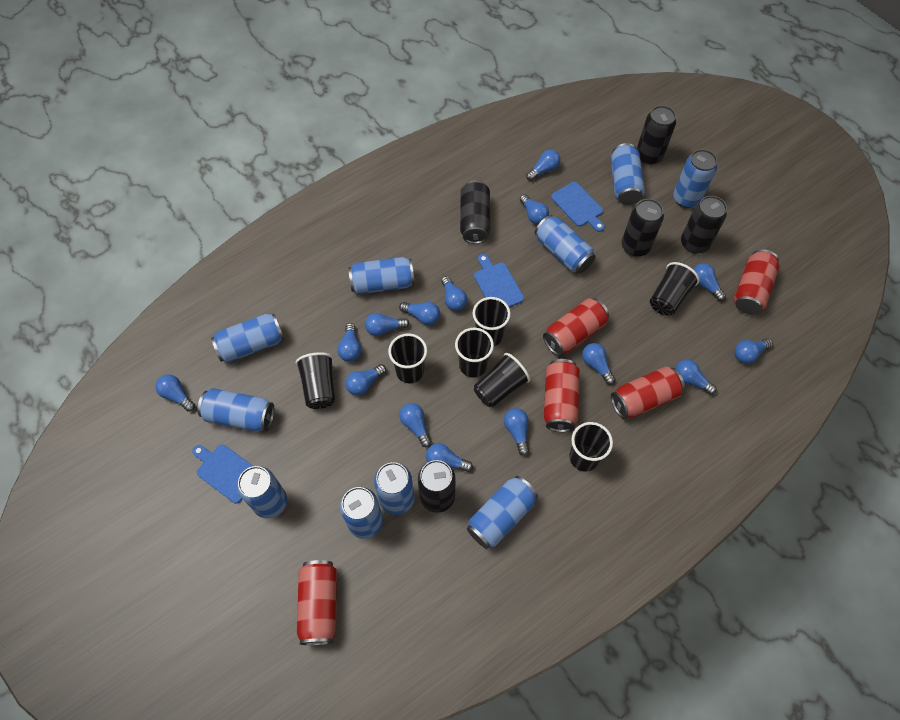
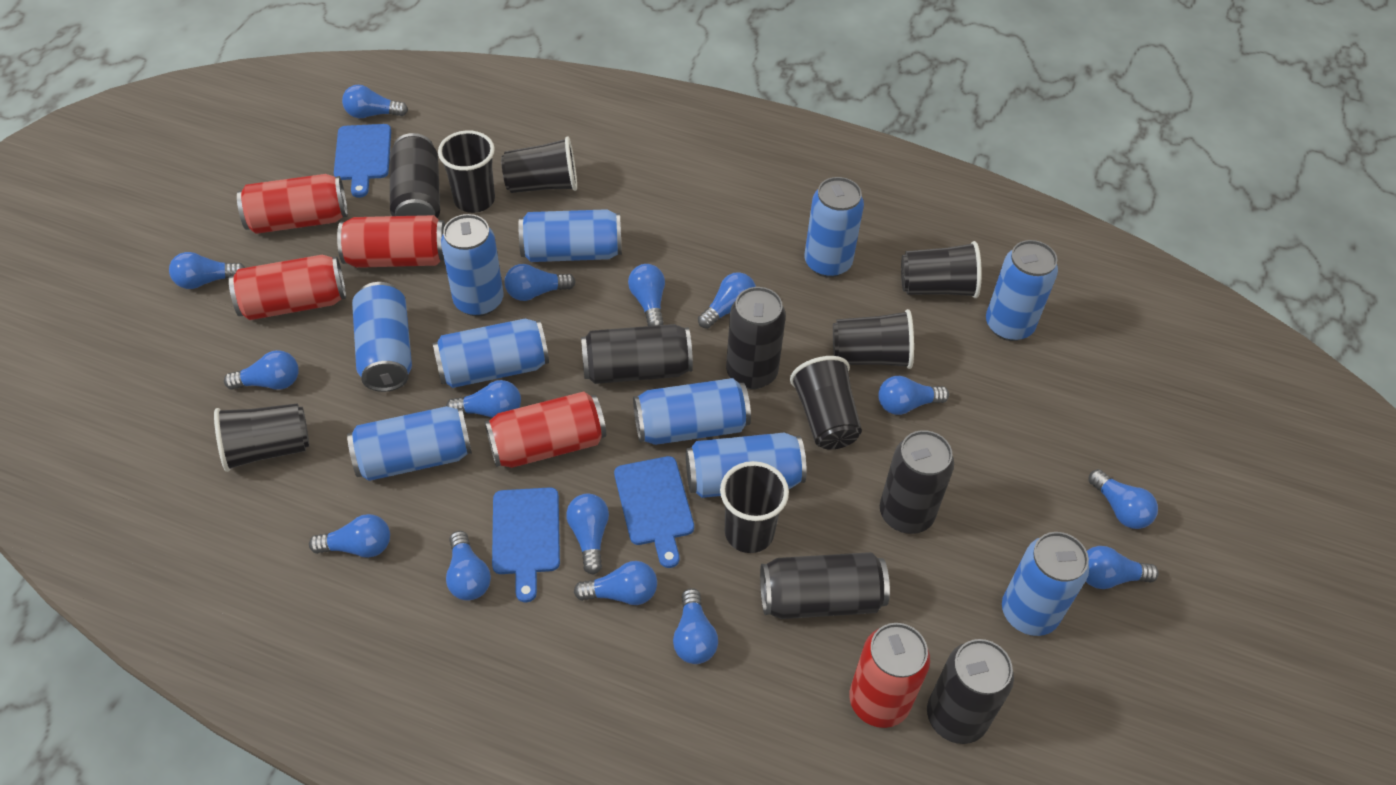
black can: 5 -> 6

